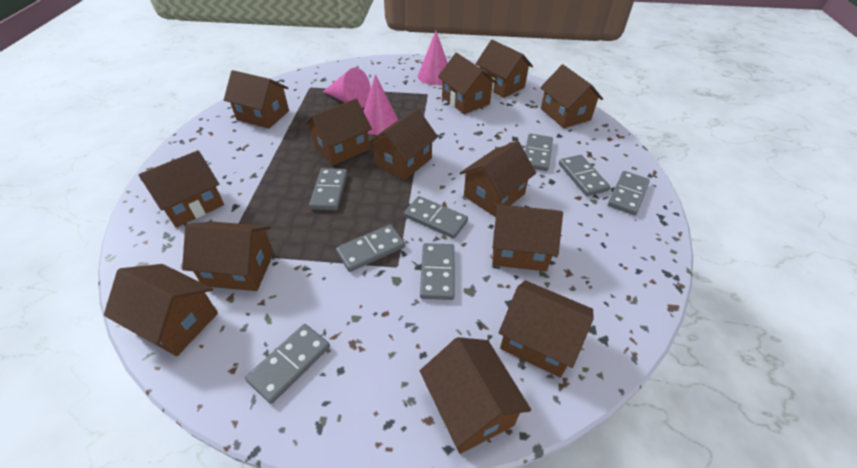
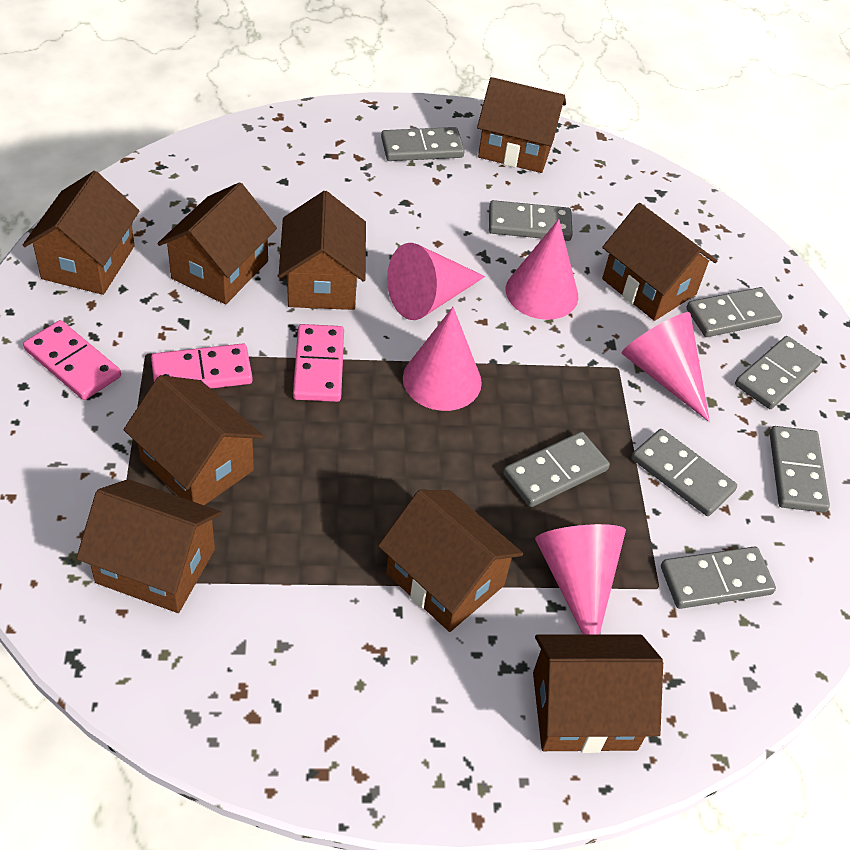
brown house: 13 -> 9
pink cone: 3 -> 5
pink domino: 0 -> 3

